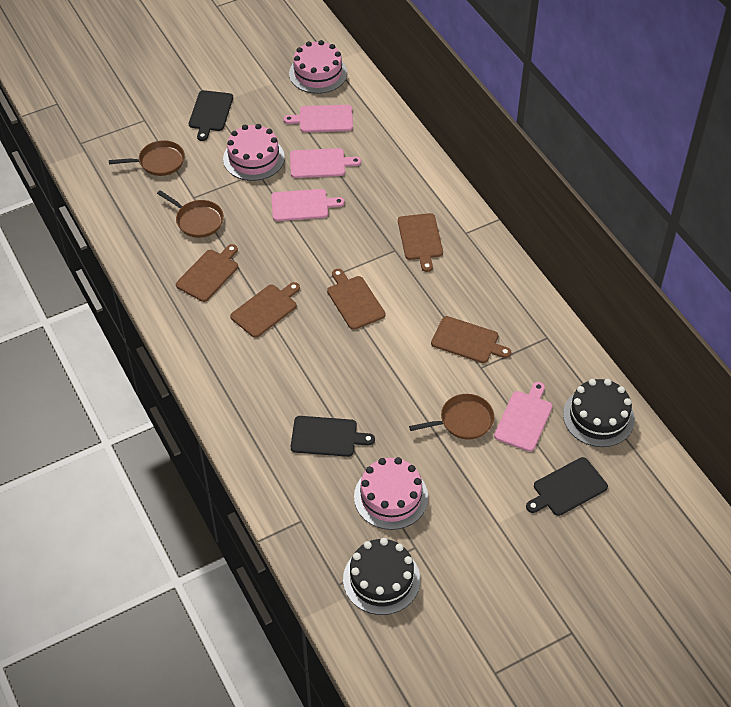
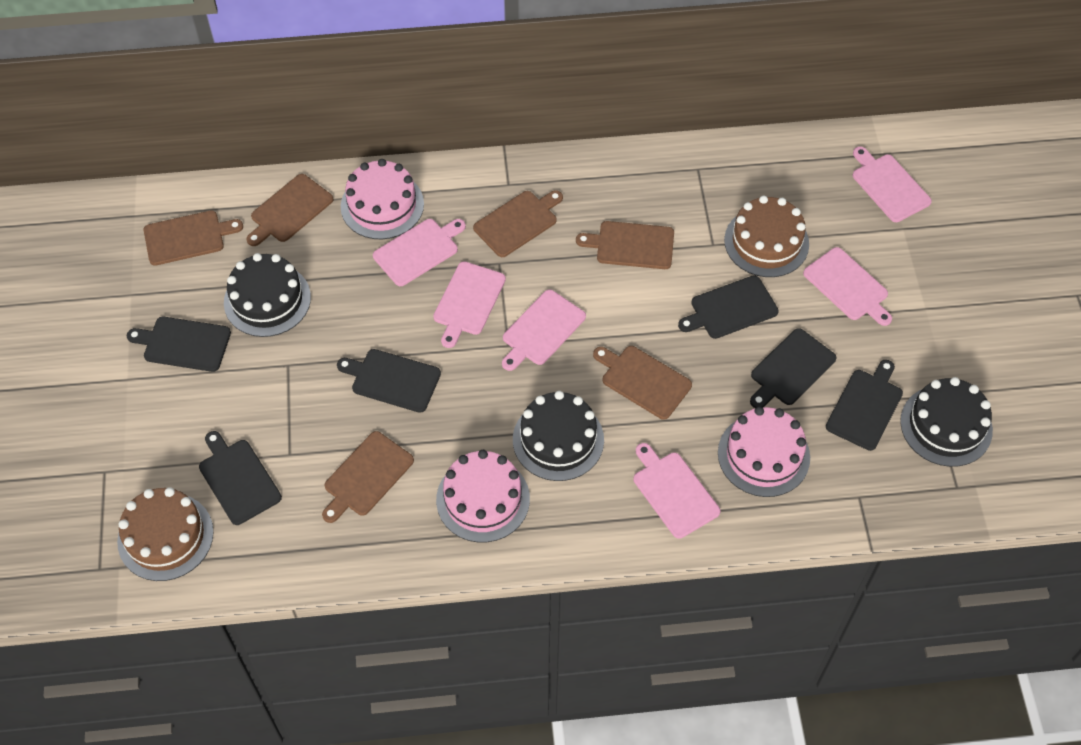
black cake: 2 -> 3
black cutting board: 3 -> 6
brown cake: 0 -> 2
brown cutting board: 5 -> 6
brown pan: 3 -> 0
pink cutting board: 4 -> 6

